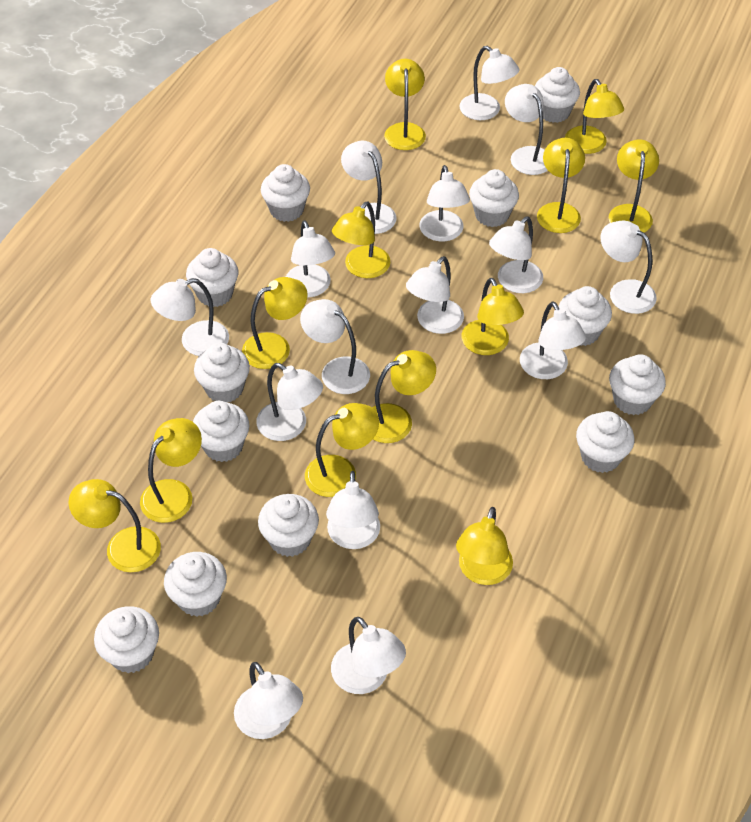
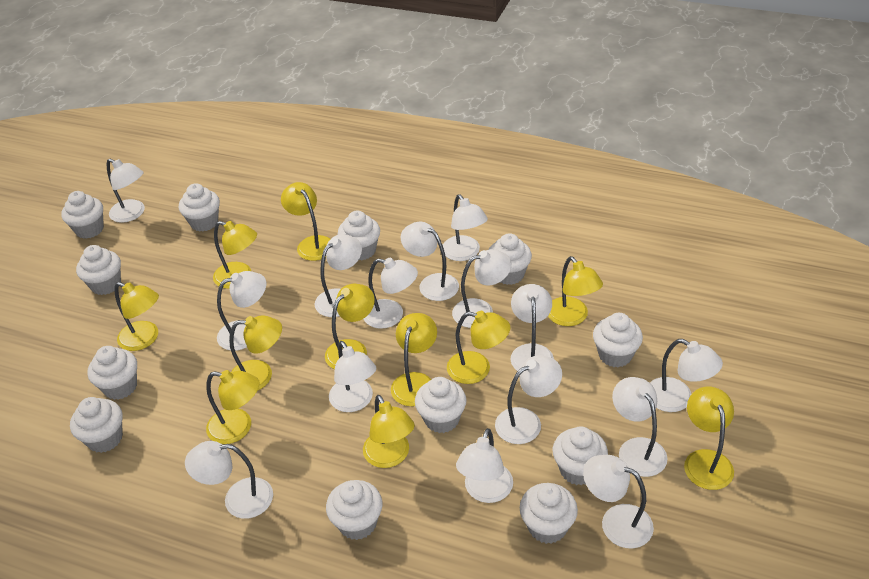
yellow lamp: 12 -> 11

